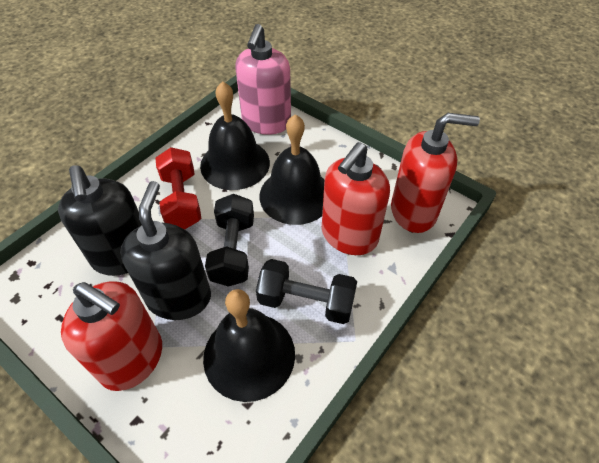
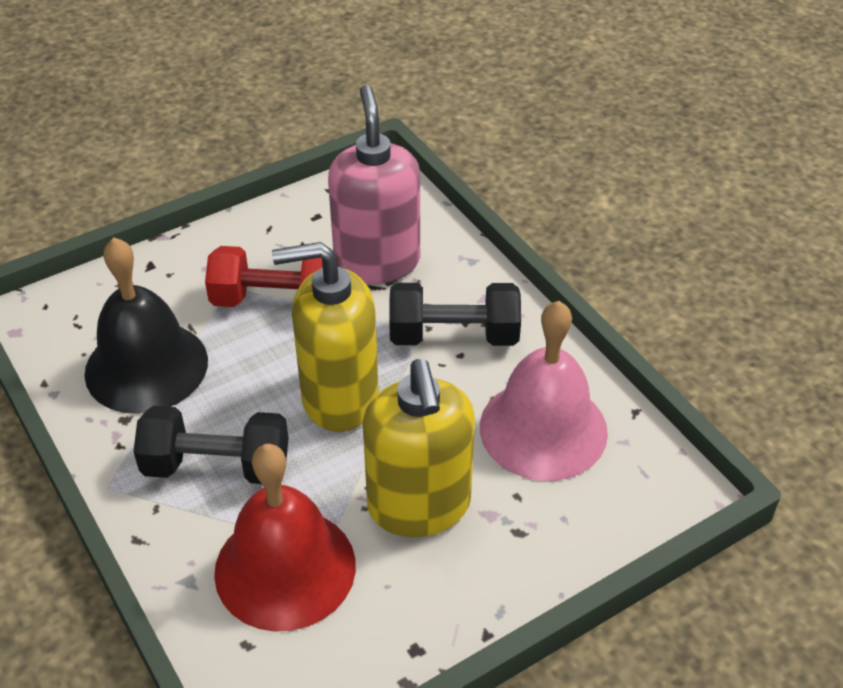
black bell: 3 -> 1
black soap dispenser: 2 -> 0
pink bell: 0 -> 1
red bell: 0 -> 1
red soap dispenser: 3 -> 0
yellow soap dispenser: 0 -> 2

